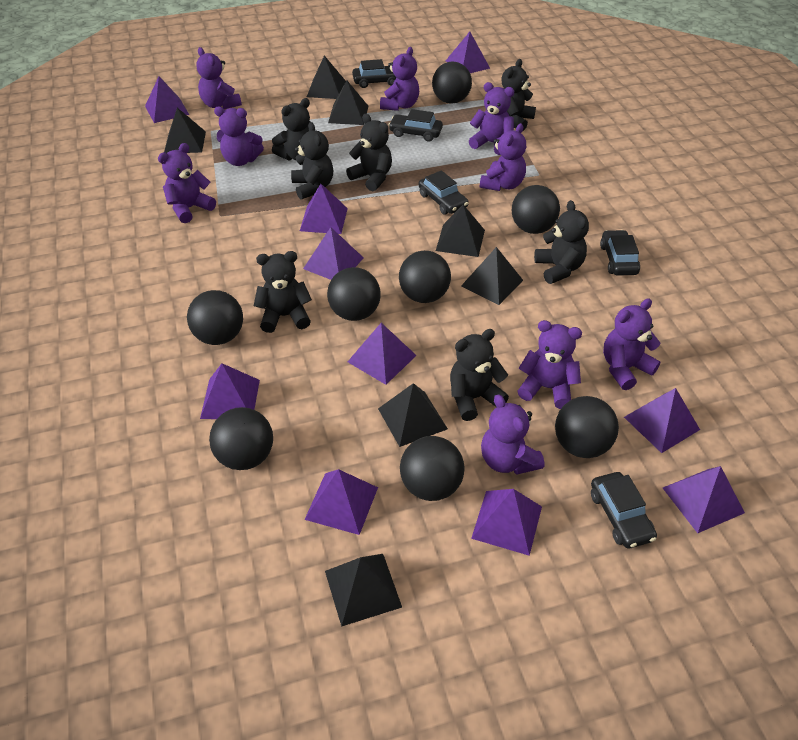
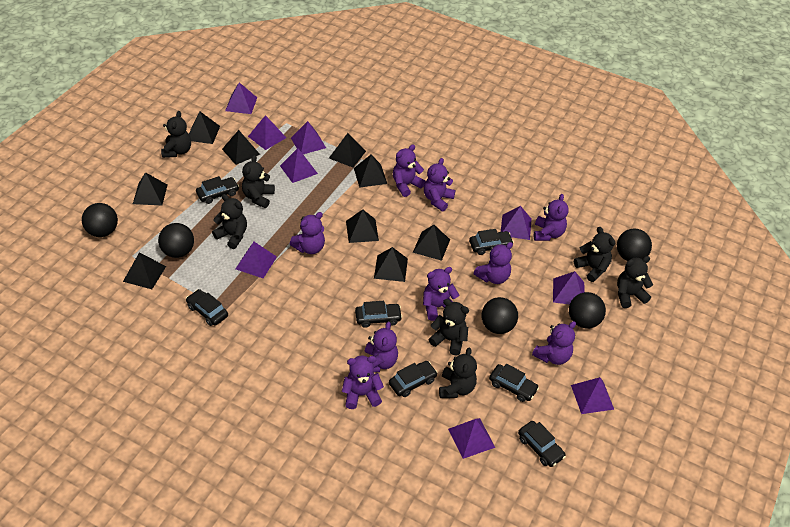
black ball: 8 -> 5
black car: 5 -> 7
black pyramid: 7 -> 9
purple pyramid: 10 -> 9

